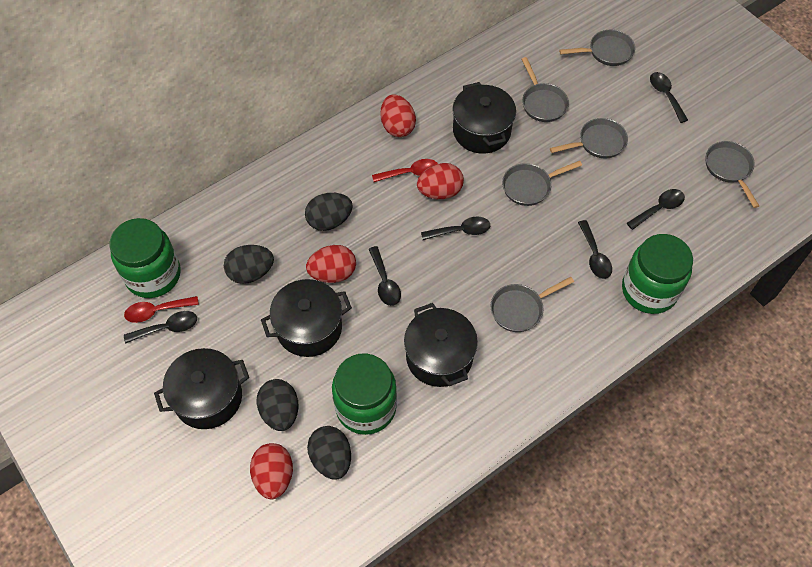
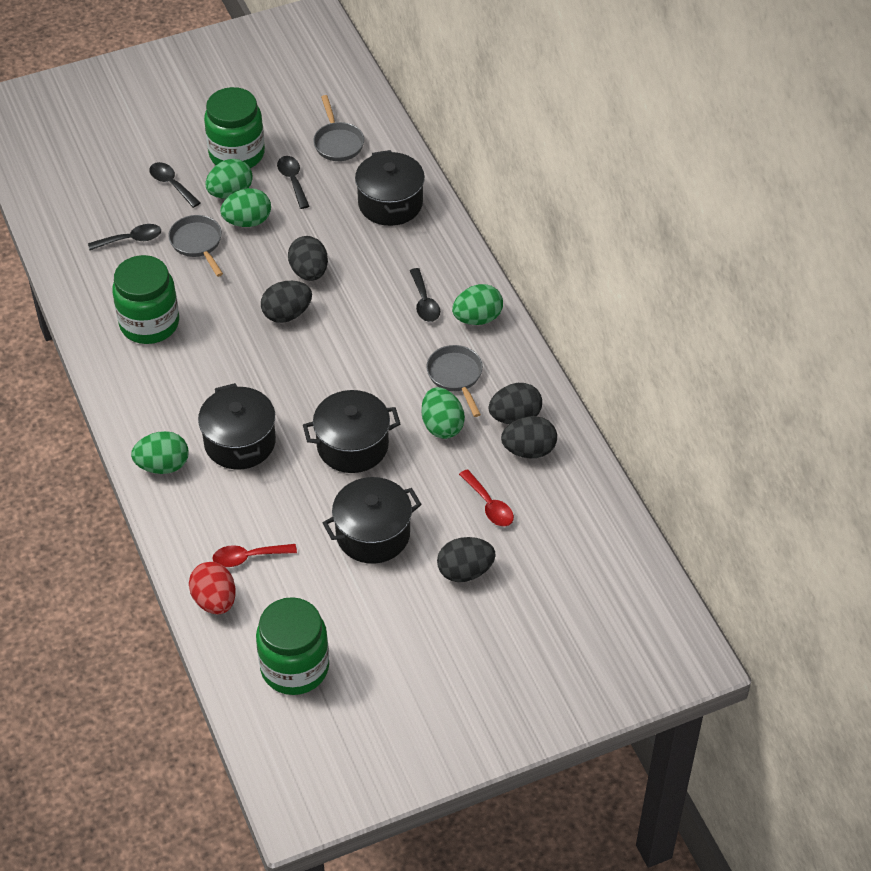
black egg: 4 -> 5
black spoon: 6 -> 4
green egg: 0 -> 5
grey pan: 6 -> 3
red egg: 4 -> 1

